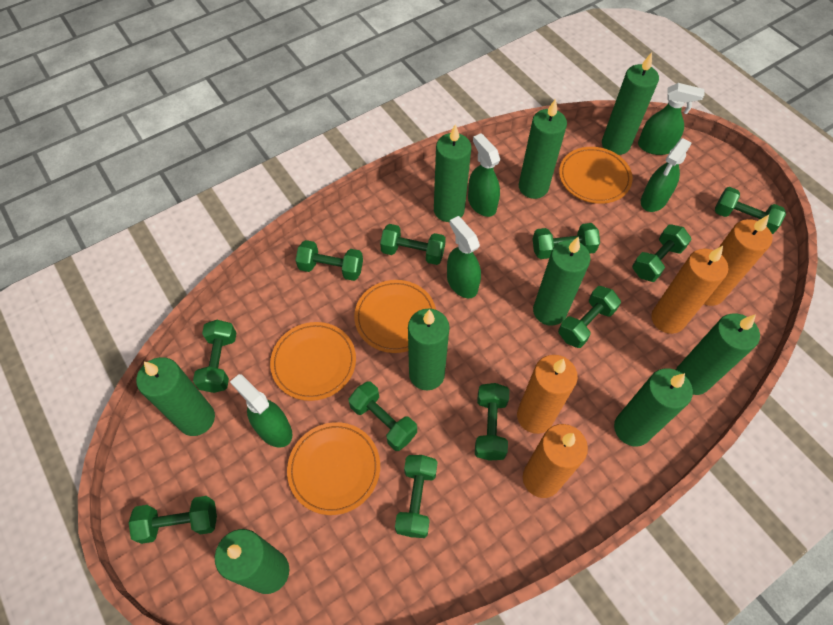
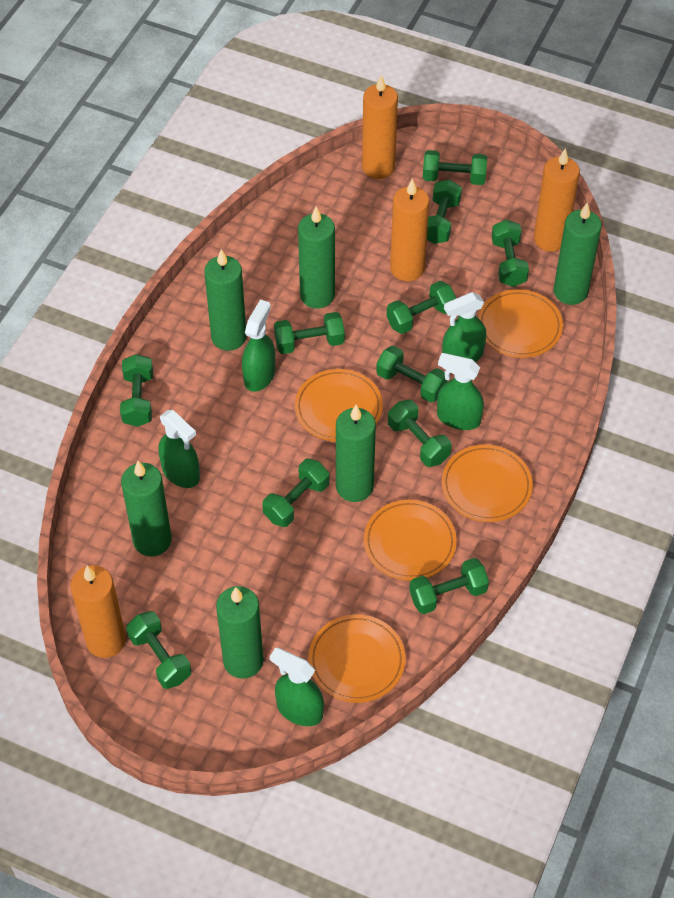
green candle: 9 -> 6
orange plate: 4 -> 5

